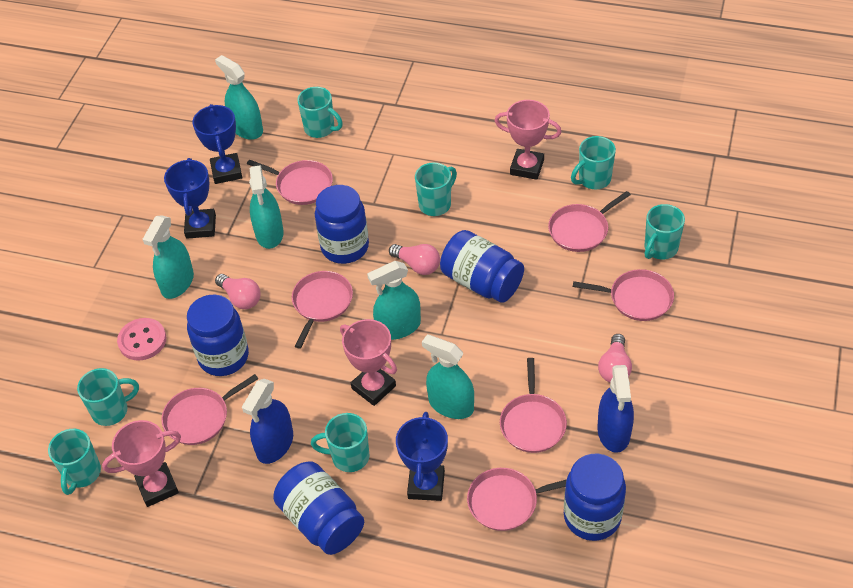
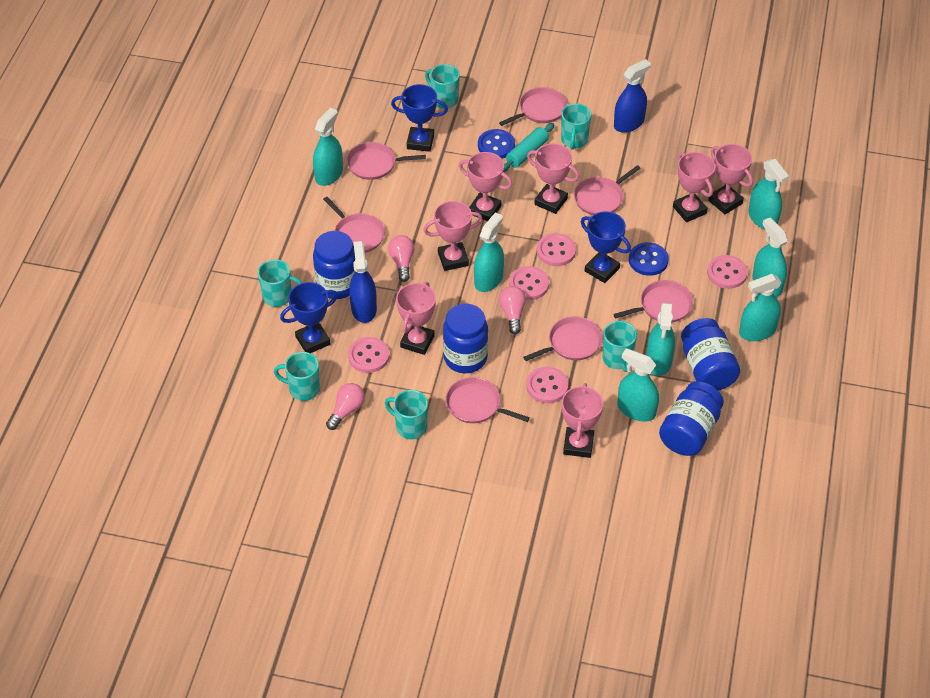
blue button: 0 -> 2
blue jar: 5 -> 4
pink button: 1 -> 5
pink trophy: 3 -> 7
turquoise mug: 7 -> 6
turquoise rolling pin: 0 -> 1
turquoise spray bottle: 5 -> 7

